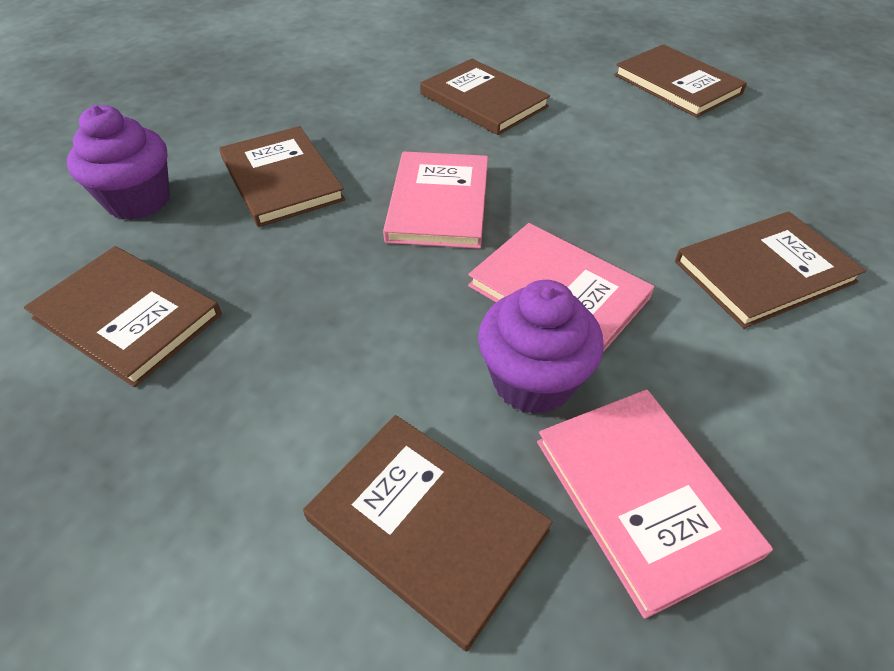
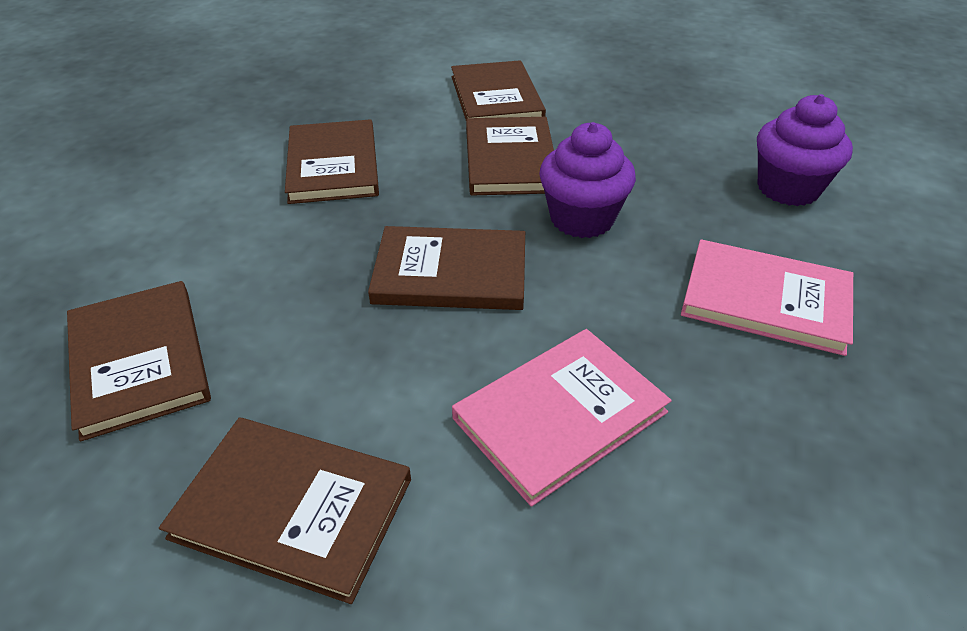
pink book: 3 -> 2

